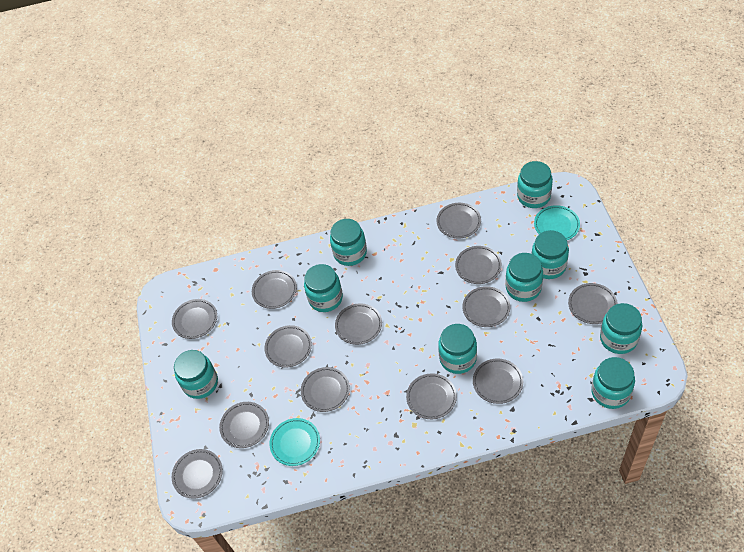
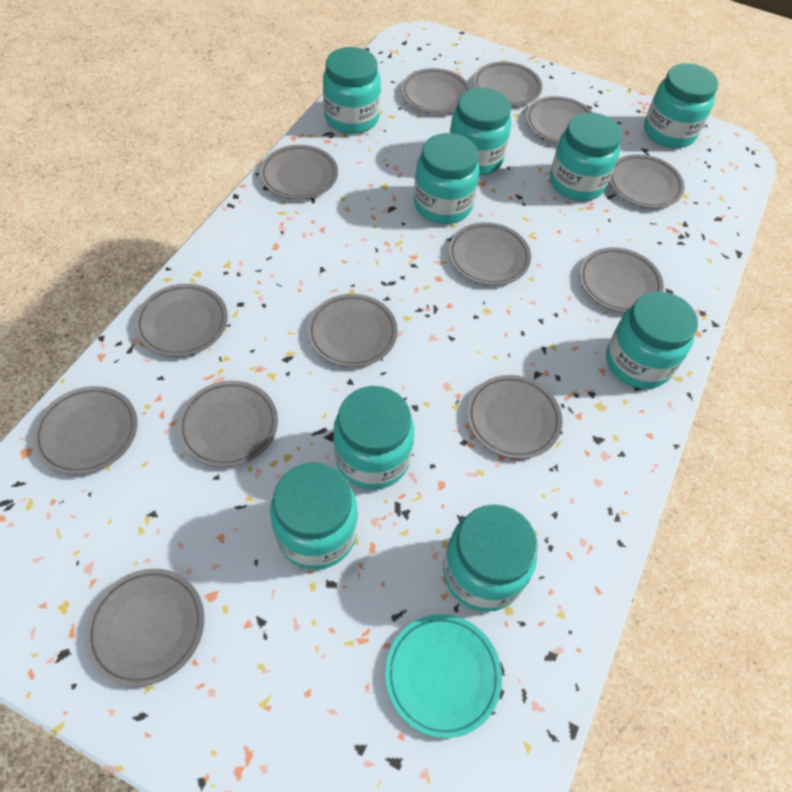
turquoise plate: 2 -> 1

